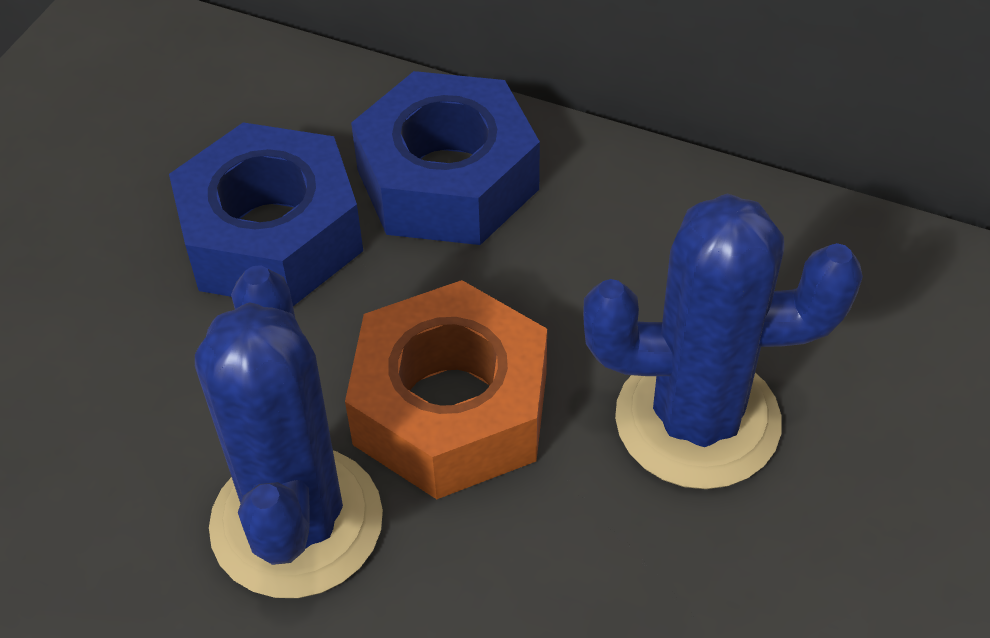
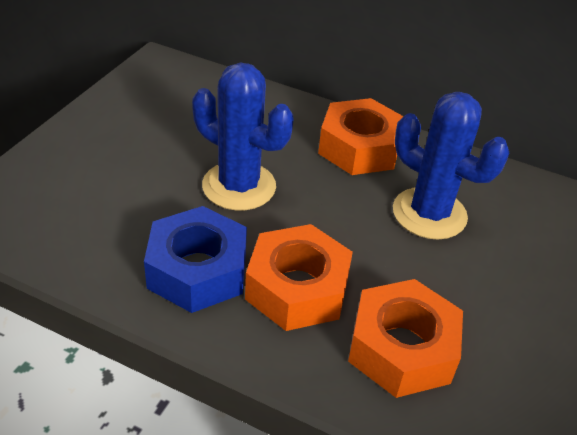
blue nut: 2 -> 1
orange nut: 1 -> 3

